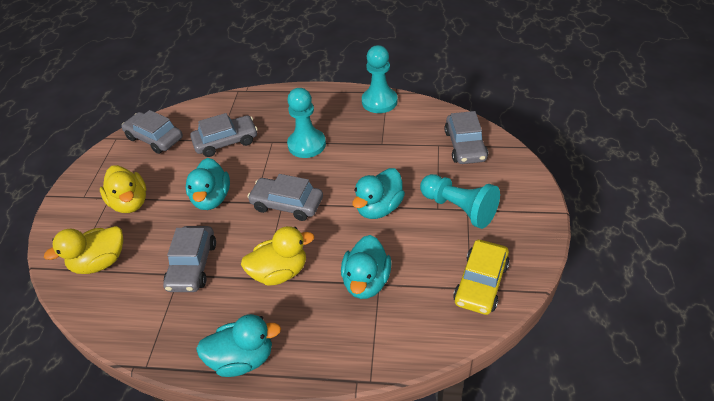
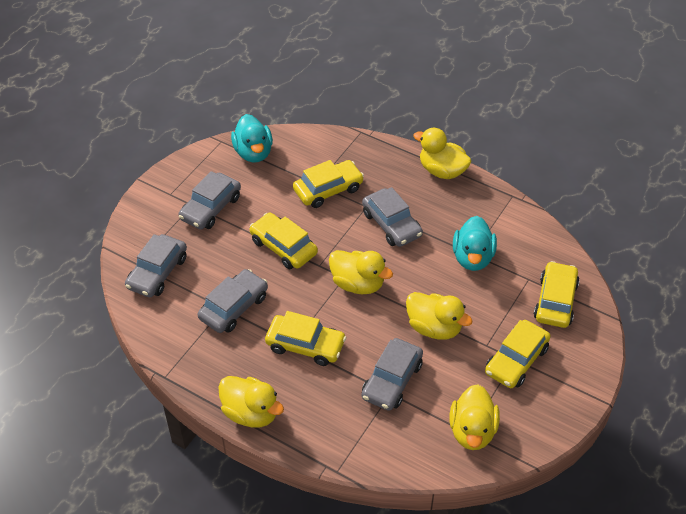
turquoise duck: 4 -> 2
turquoise pawn: 3 -> 0
yellow car: 1 -> 5
yellow duck: 3 -> 5

